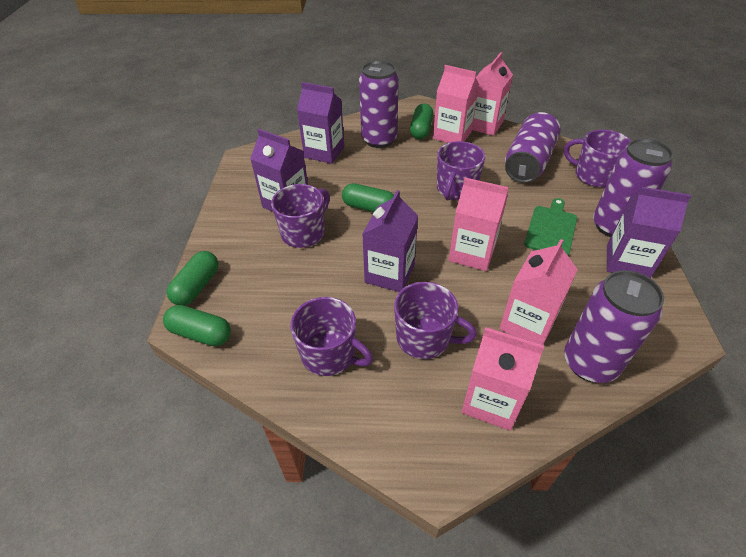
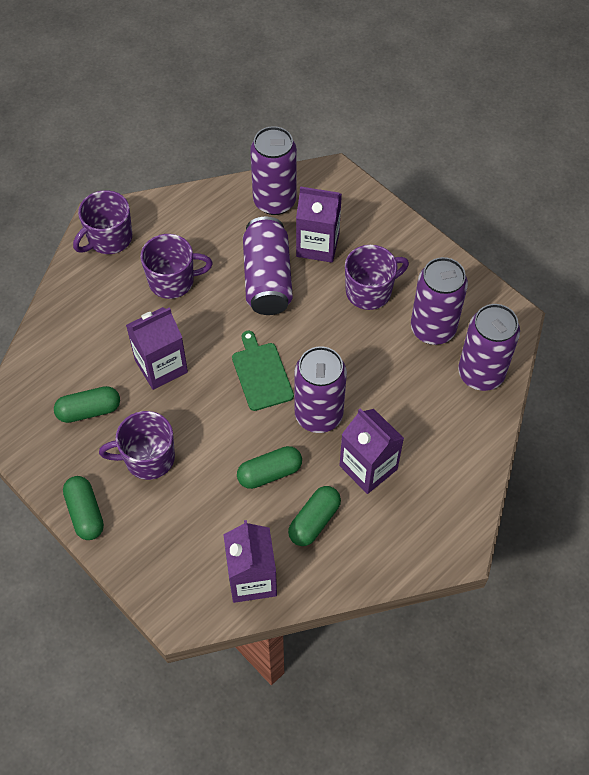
pink carton: 5 -> 0
purple can: 4 -> 5
purple mug: 5 -> 4

